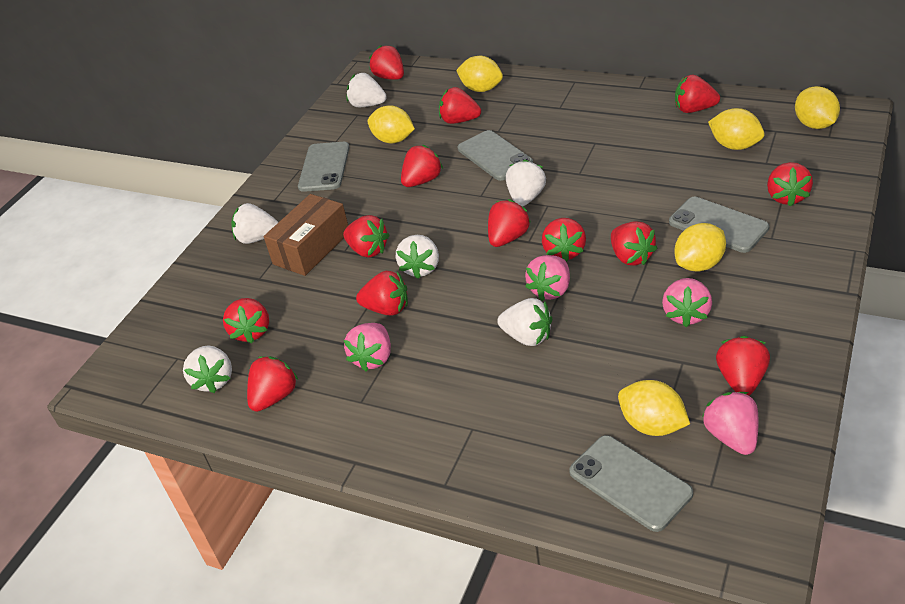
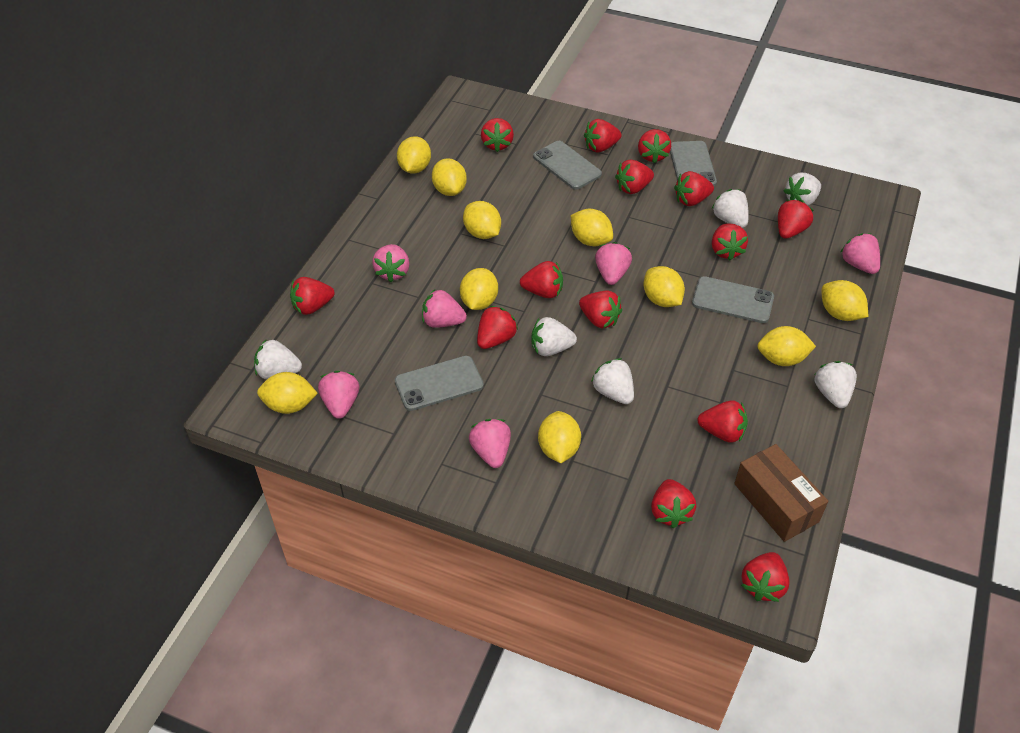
pink strawberry: 4 -> 6
red strawberry: 13 -> 14
yellow lemon: 6 -> 10

